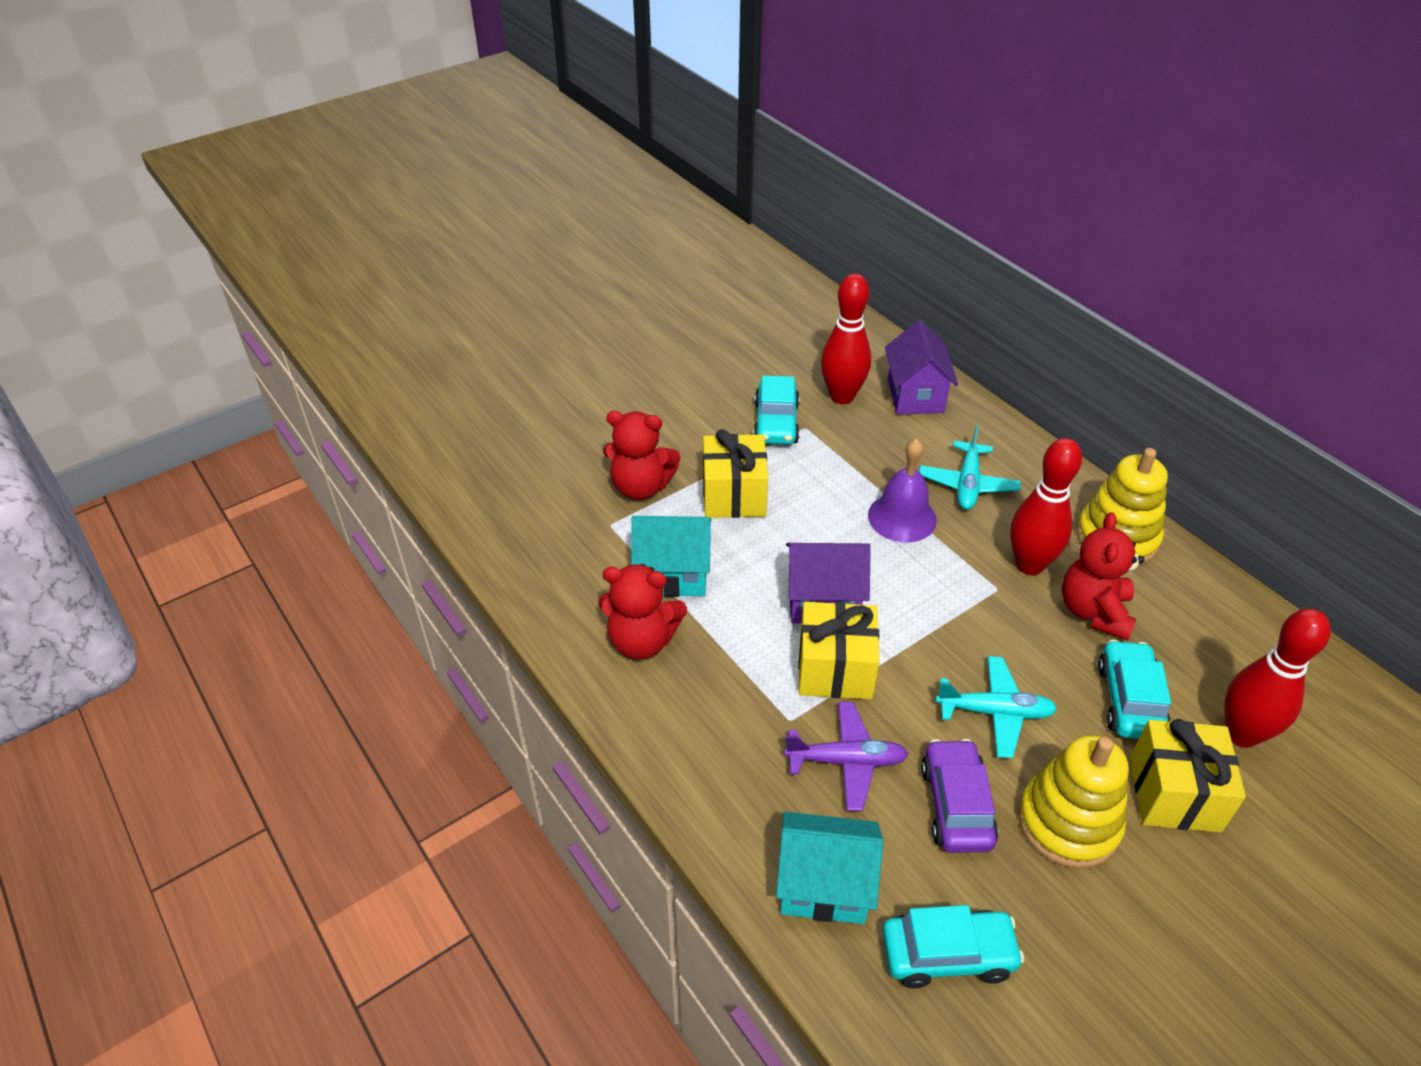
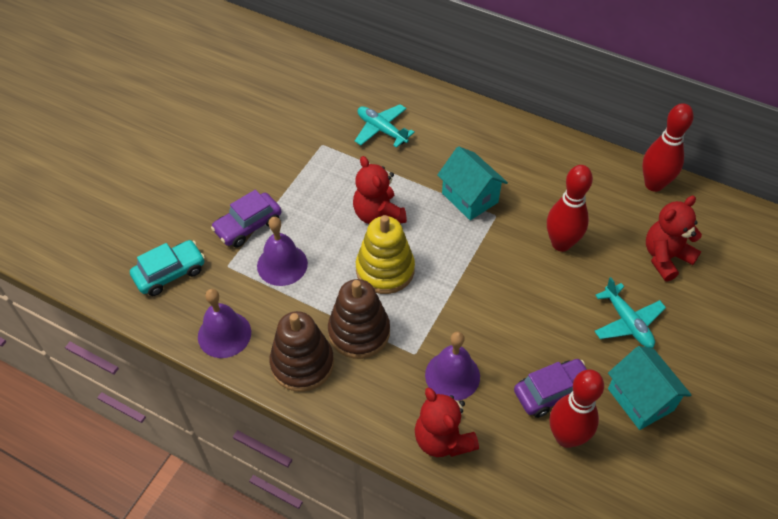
brown stacking toy: 0 -> 2
purple bell: 1 -> 3
purple car: 1 -> 2
purple house: 2 -> 0
purple plane: 1 -> 0
turquoise car: 3 -> 1
yellow gift: 3 -> 0
yellow stacking toy: 2 -> 1

